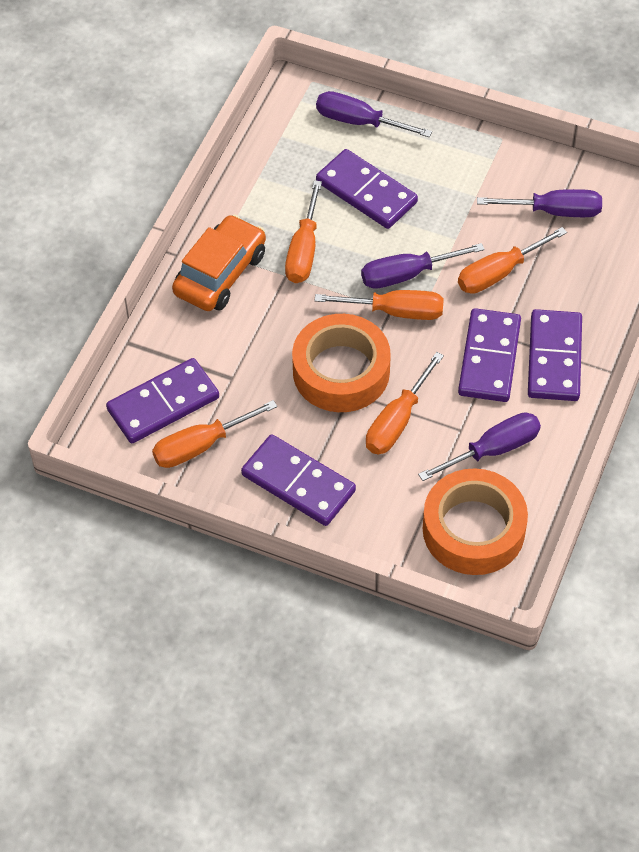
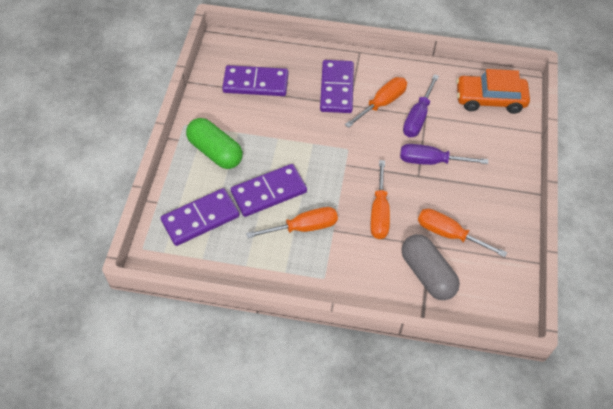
green capsule: 0 -> 1
grey capsule: 0 -> 1
orange screwdriver: 5 -> 4
orange tape: 2 -> 0
purple domino: 5 -> 4
purple screwdriver: 4 -> 2

